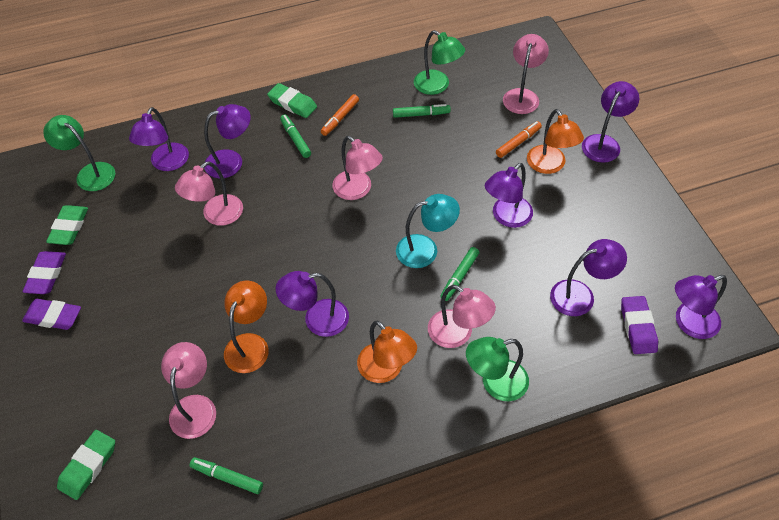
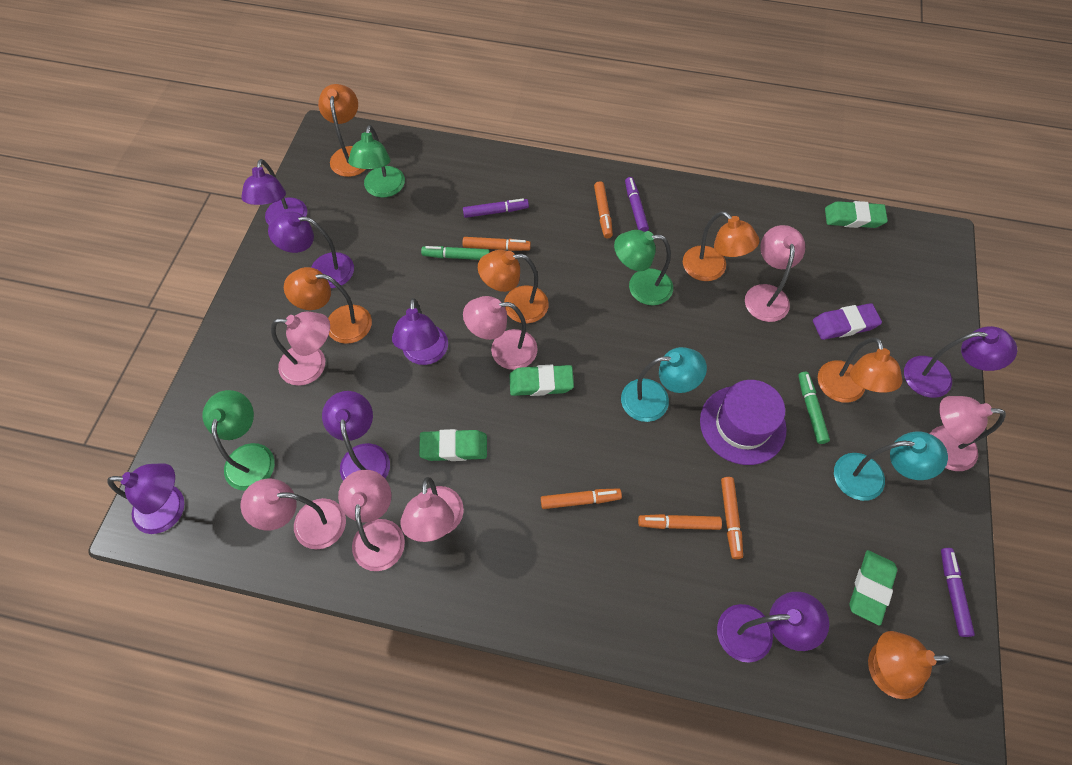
green eraser: 3 -> 4
green marker: 4 -> 2
orange lamp: 3 -> 6
orange marker: 2 -> 5
pink lamp: 5 -> 7
purple eraser: 3 -> 1
purple hat: 0 -> 1
purple marker: 0 -> 3
turquoise lamp: 1 -> 2

